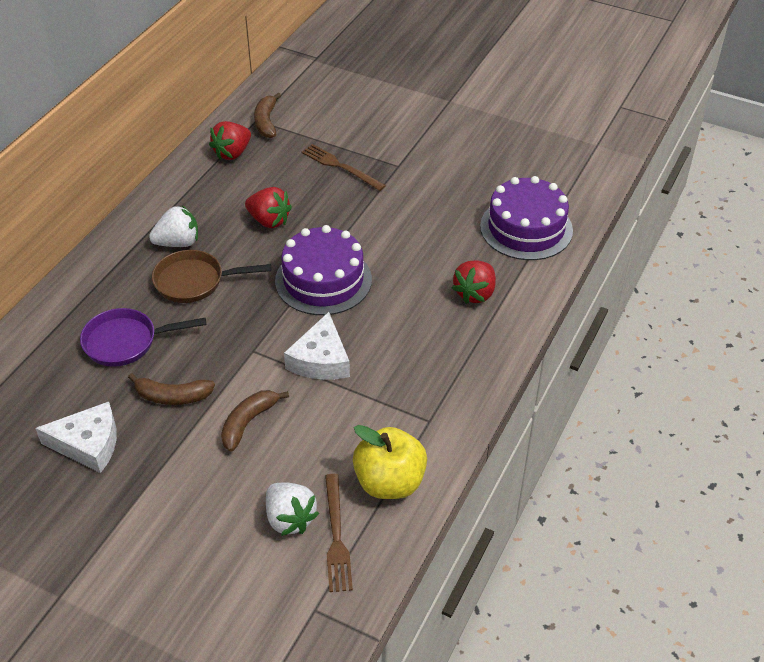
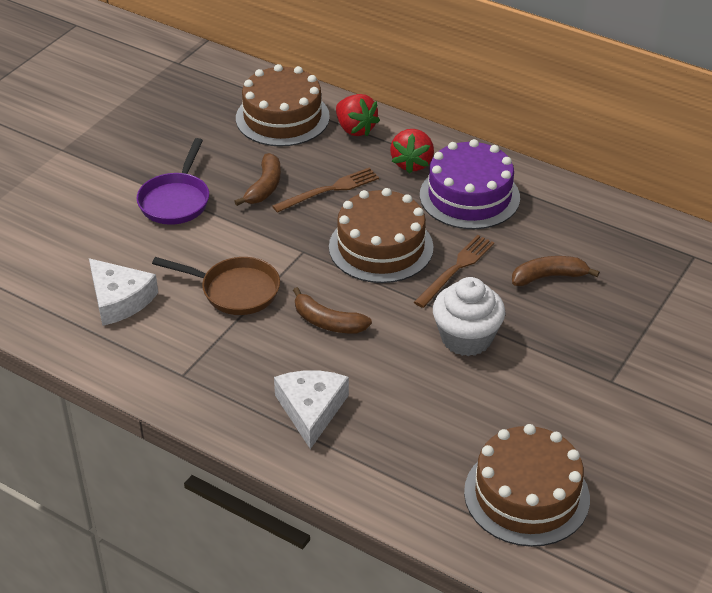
brown cake: 0 -> 3
purple cake: 2 -> 1
red strawberry: 3 -> 2
white cupcake: 0 -> 1
white strawberry: 2 -> 0
yellow apple: 1 -> 0

